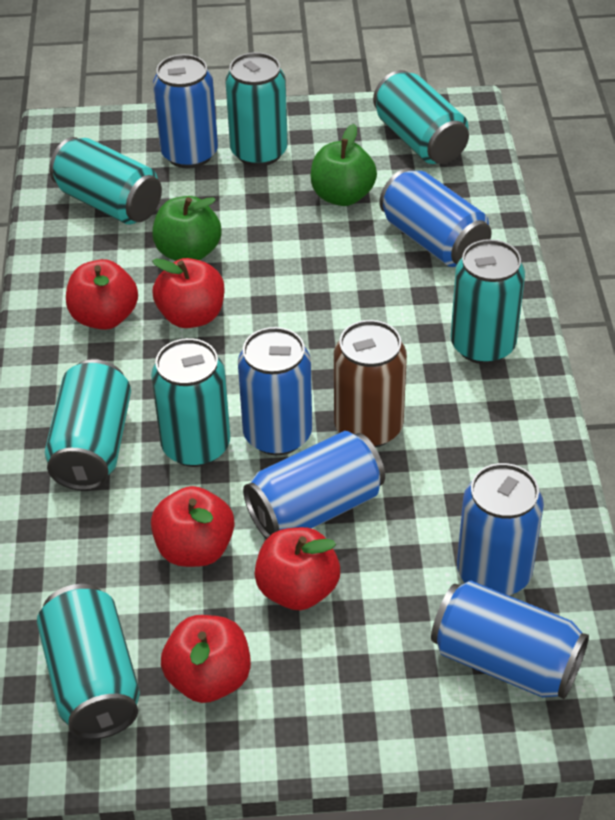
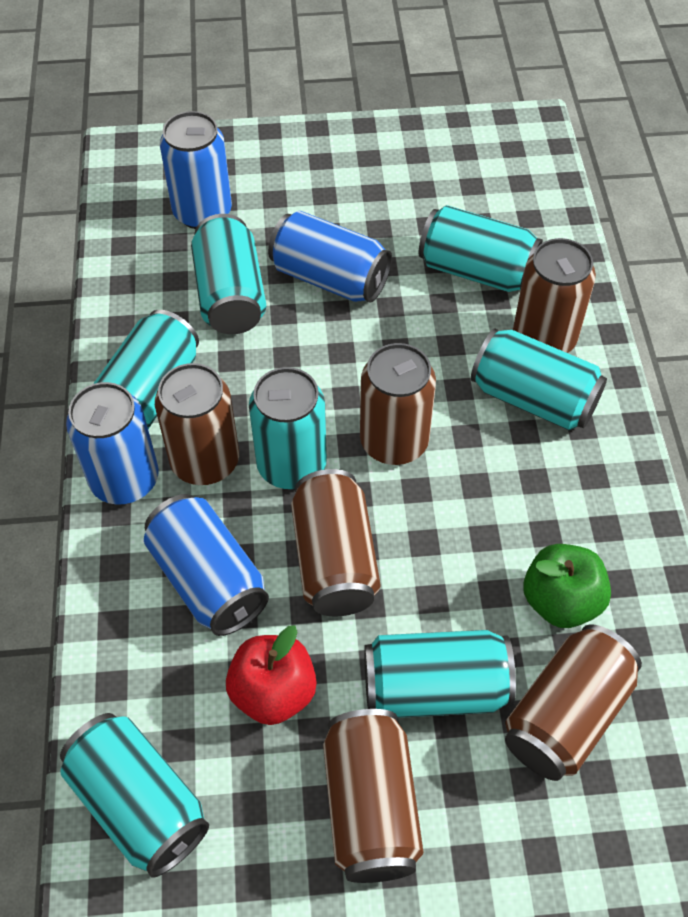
blue can: 6 -> 4
brown can: 1 -> 6
green apple: 2 -> 1
red apple: 5 -> 1

